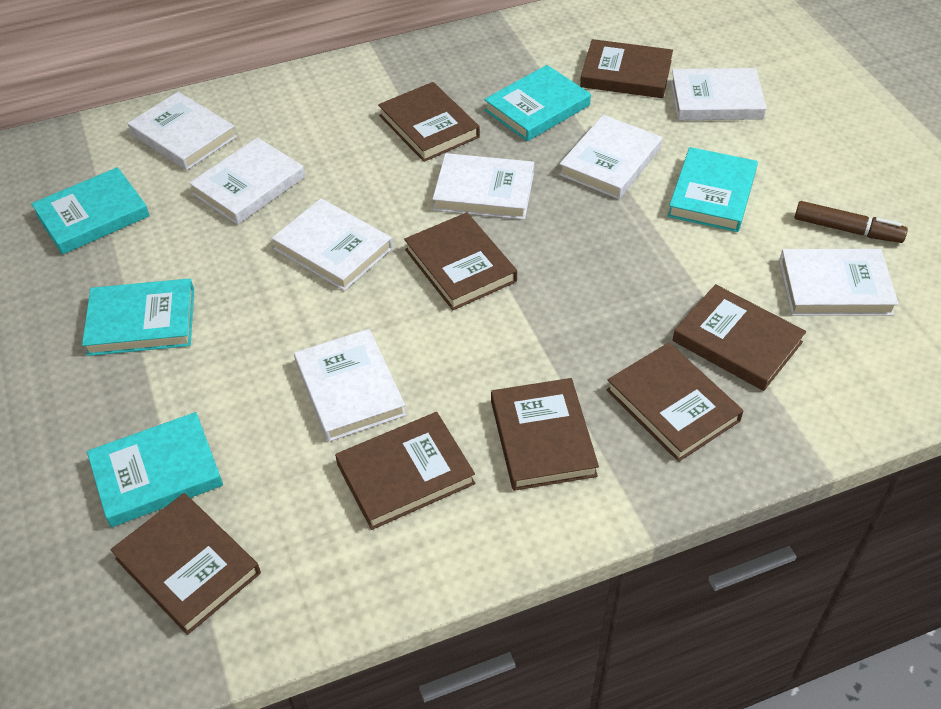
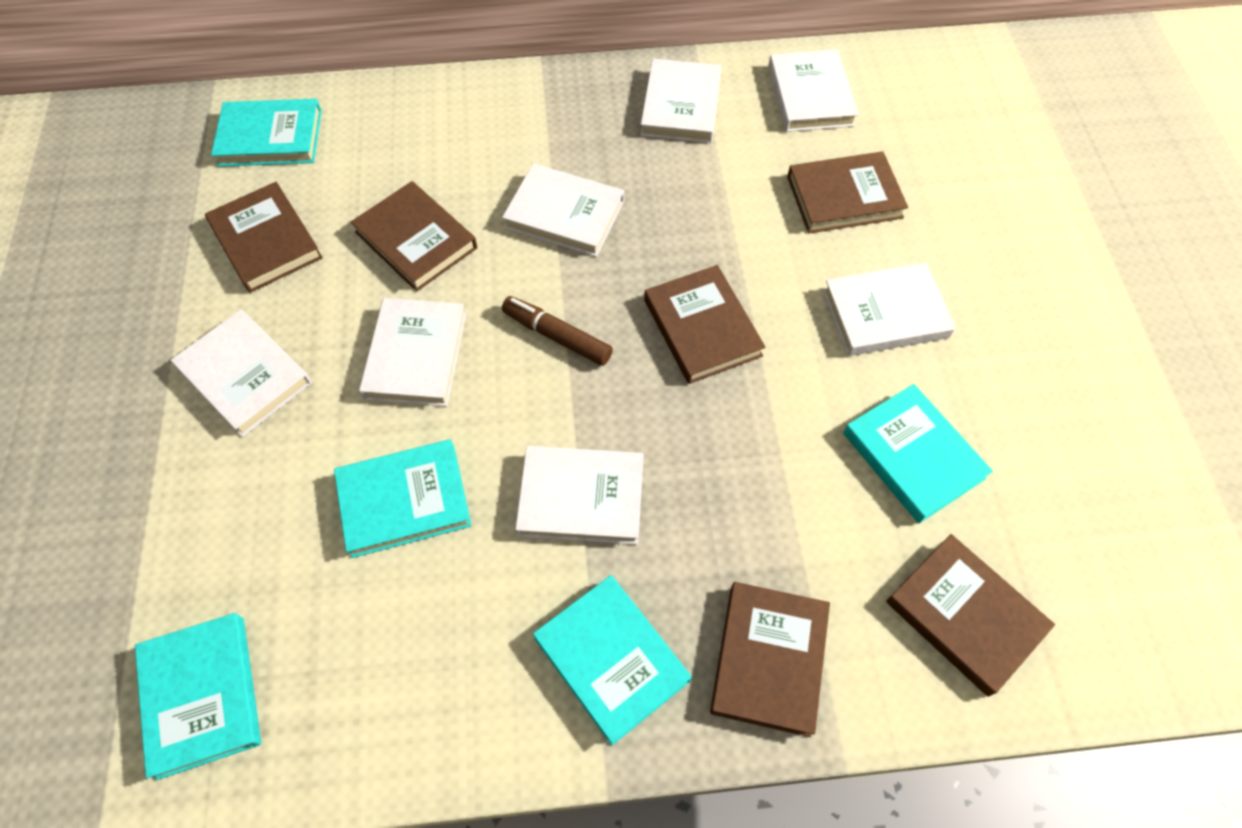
brown book: 8 -> 6
white book: 8 -> 7

